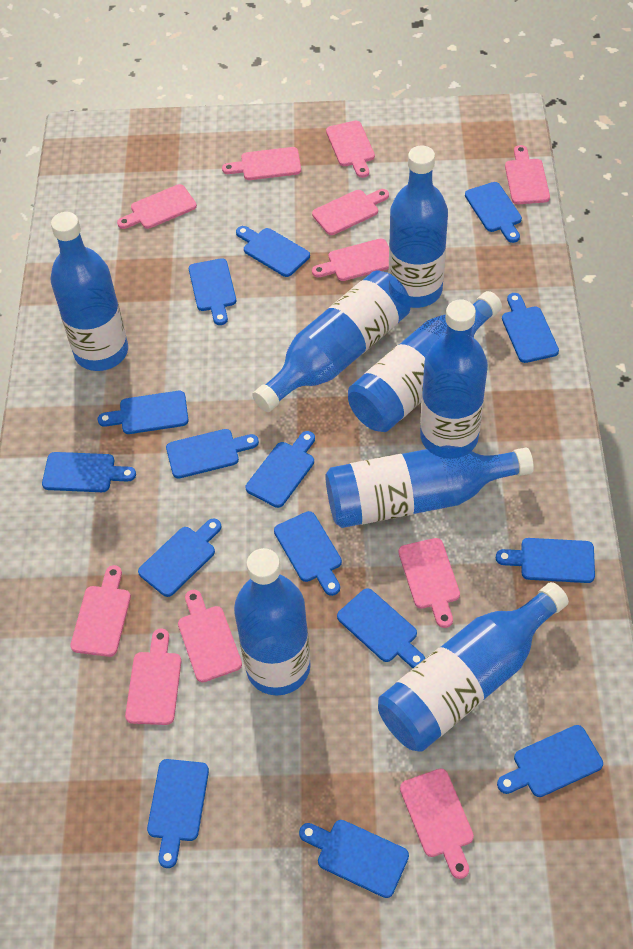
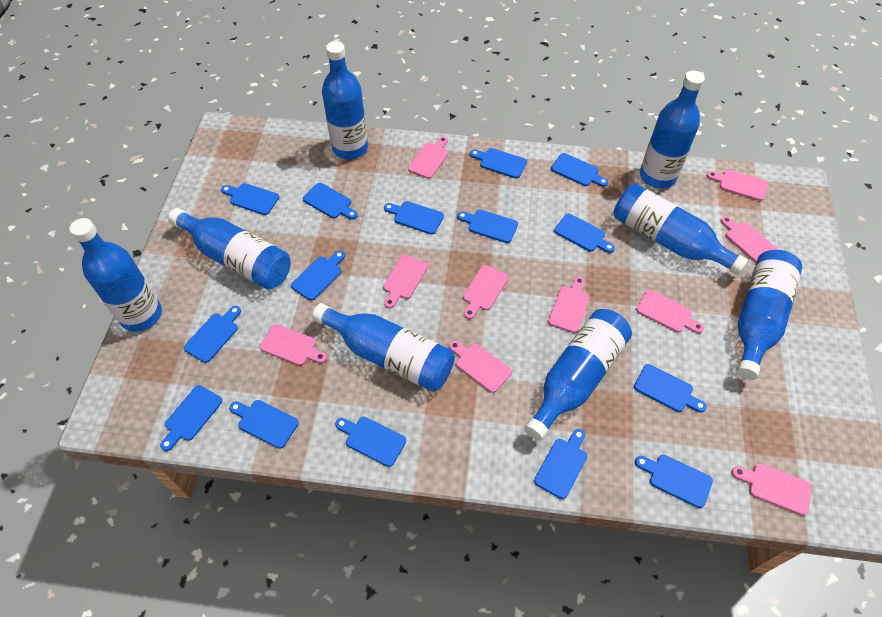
pink cutting board: 11 -> 10

